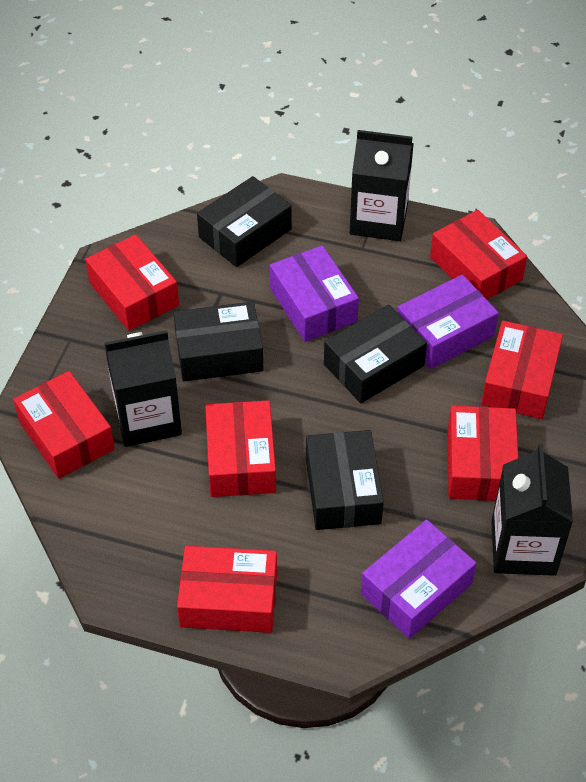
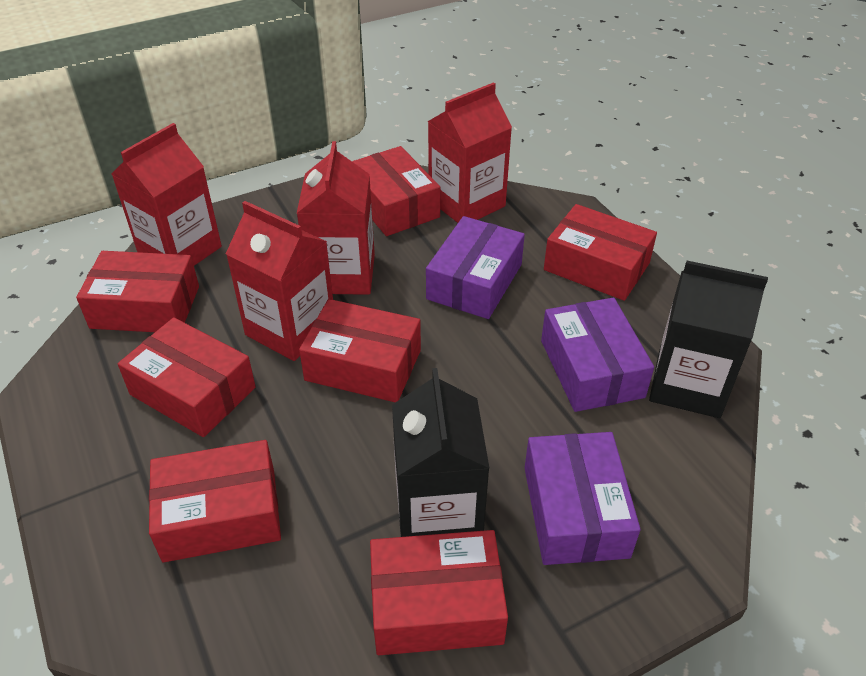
black box: 4 -> 0
black carton: 3 -> 2
red carton: 0 -> 4

